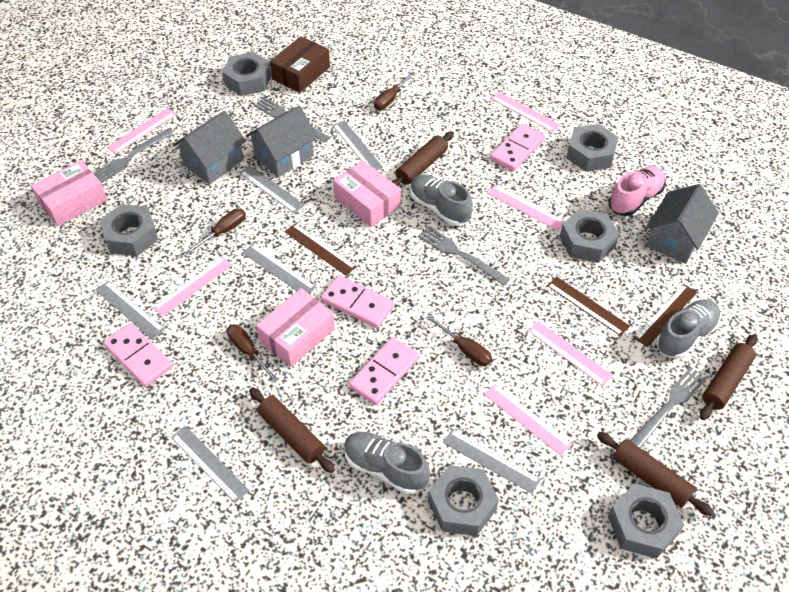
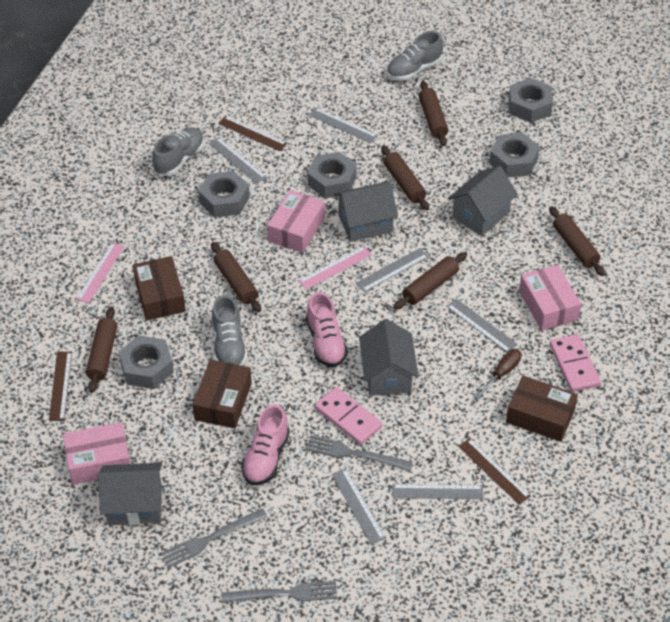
brown box: 1 -> 3
brown rolling pin: 4 -> 6
brown screwdriver: 4 -> 1
grey fork: 4 -> 3
grey house: 3 -> 4
grey nut: 6 -> 5
pink domino: 4 -> 2
pink ruler: 6 -> 2
pink shoe: 1 -> 2

